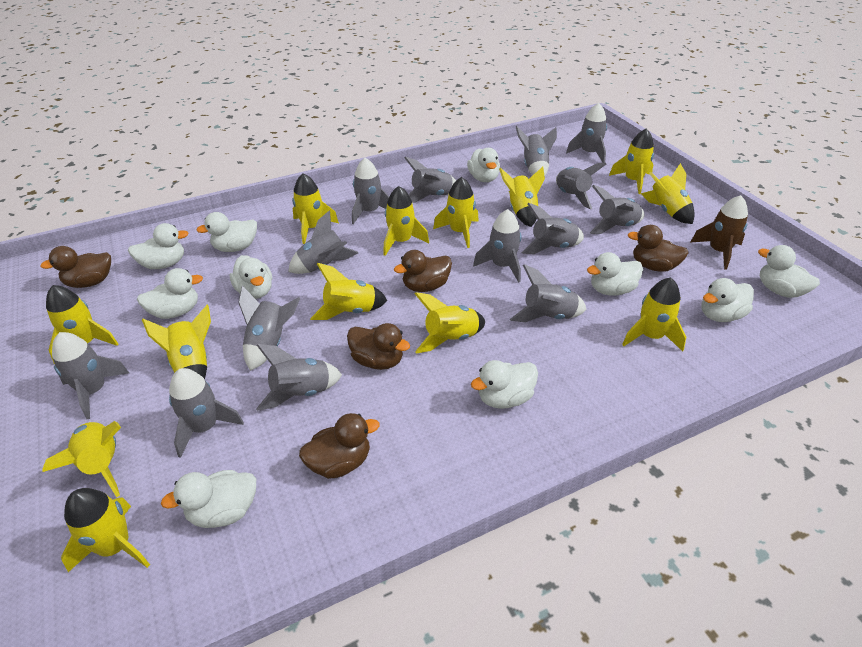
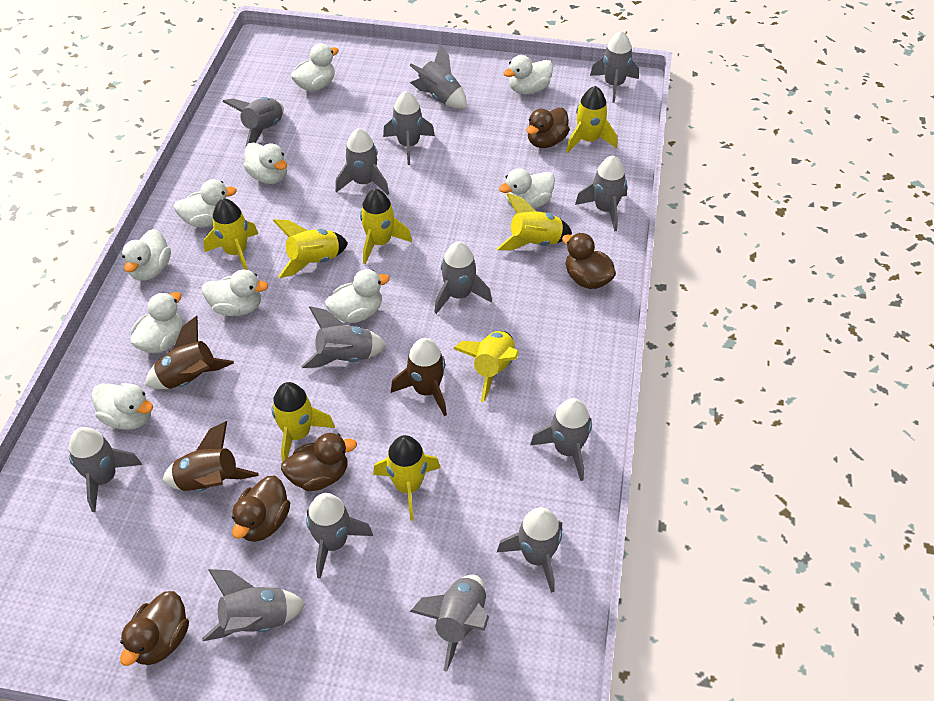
brown rocket: 1 -> 3
yellow rocket: 13 -> 8

